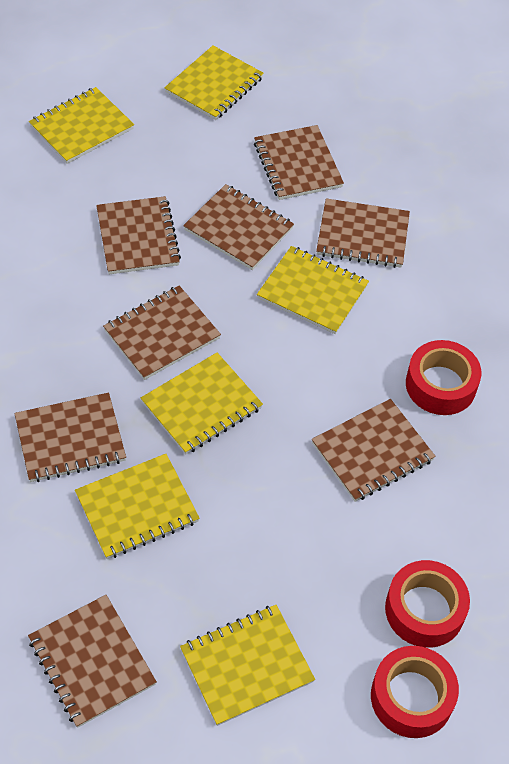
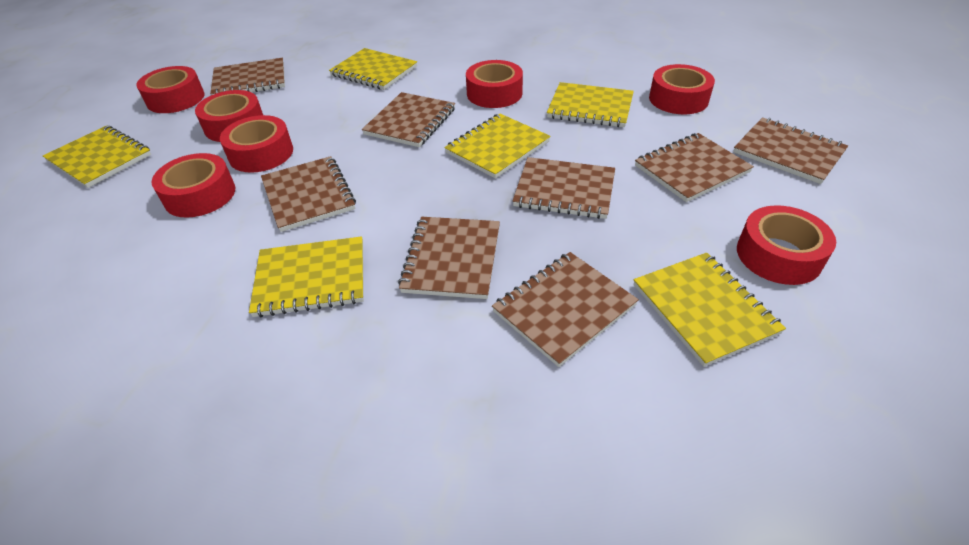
red tape: 3 -> 7

